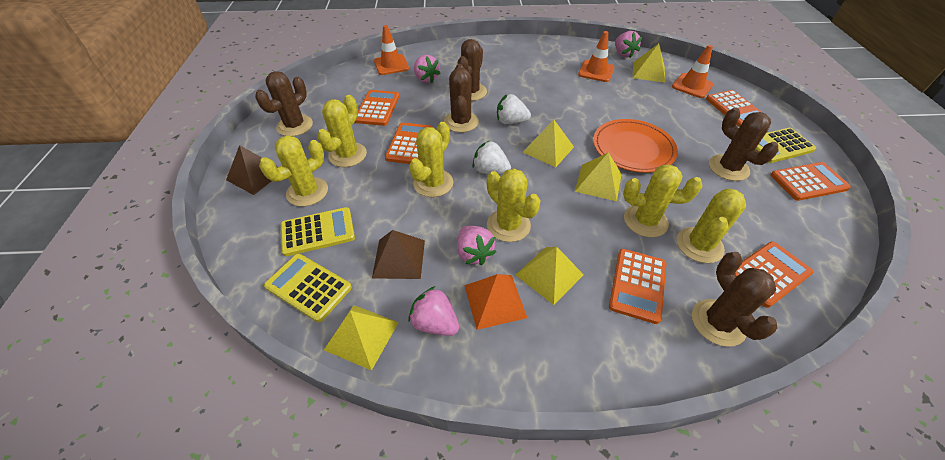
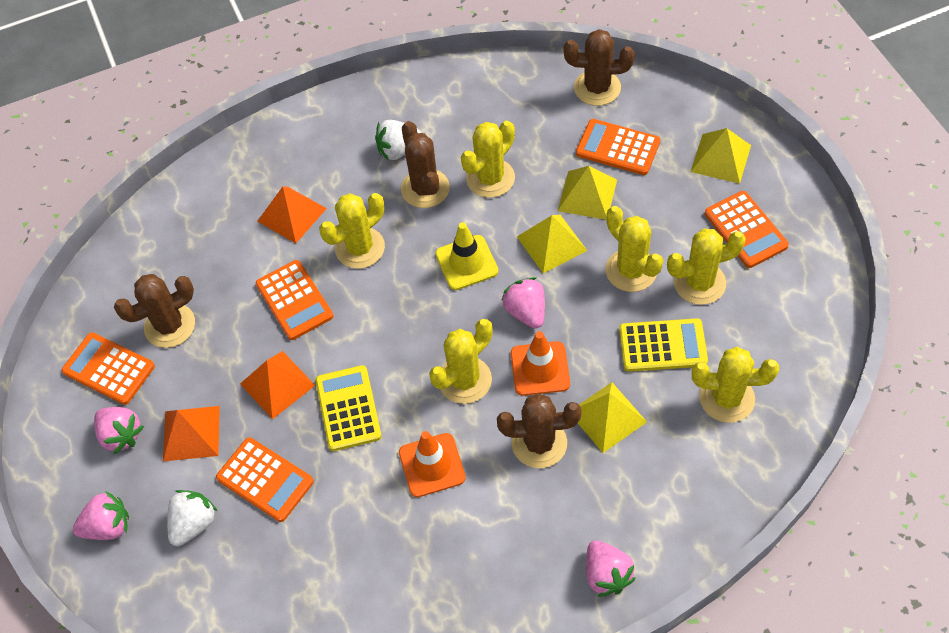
brown cactus: 5 -> 4
brown pyramid: 2 -> 0
orange calculator: 6 -> 5
orange plate: 1 -> 0
orange pyramid: 1 -> 3
orange traffic cone: 3 -> 2
yellow calculator: 3 -> 2
yellow pyramid: 5 -> 4
yellow traffic cone: 0 -> 1

